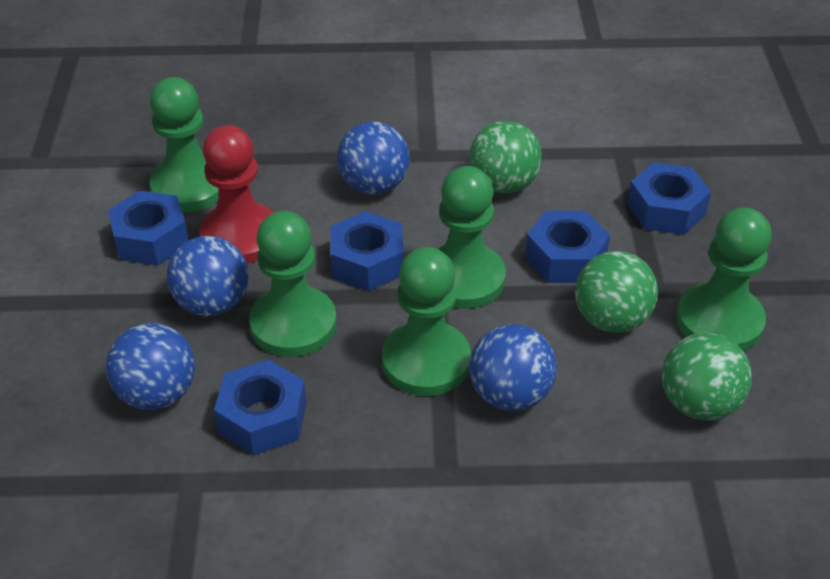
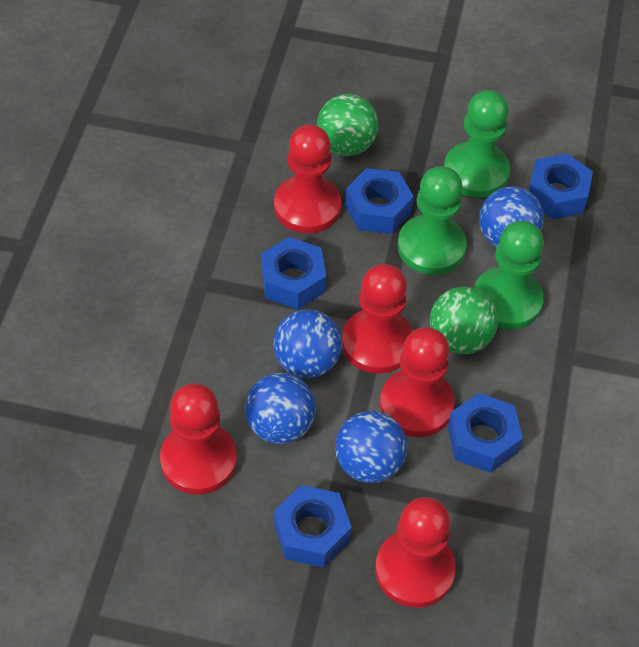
green ball: 3 -> 2
green pawn: 5 -> 3
red pawn: 1 -> 5

